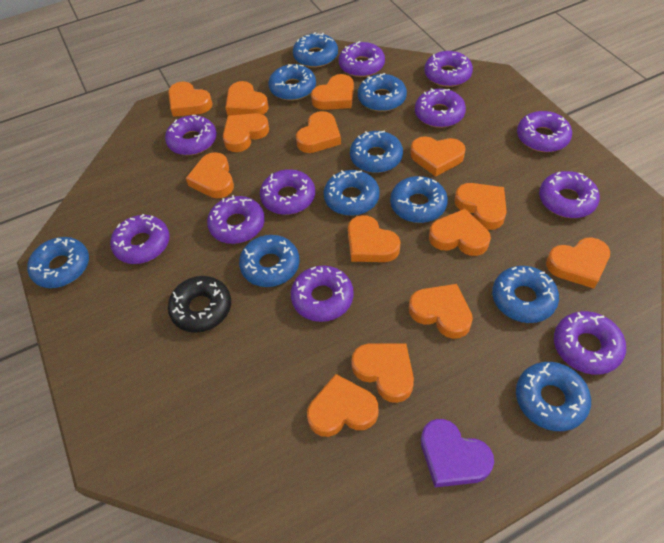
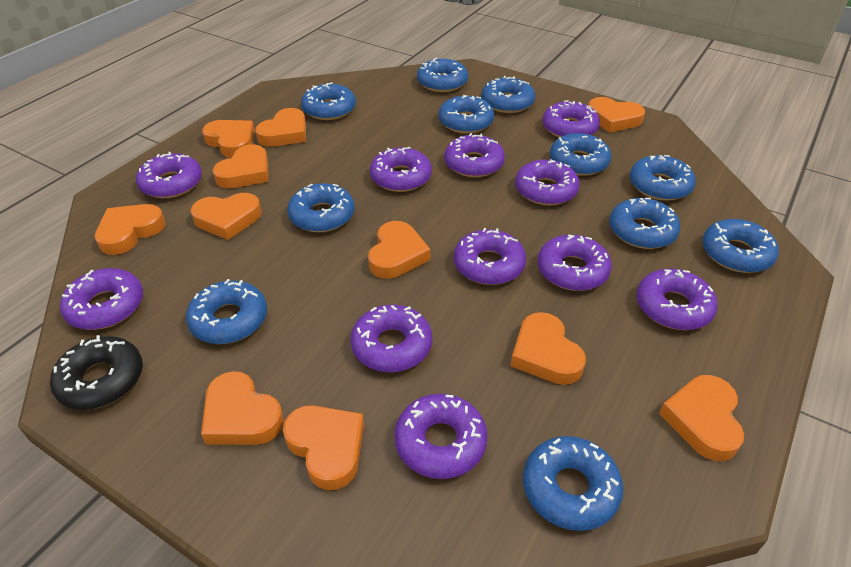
blue donut: 10 -> 11
orange heart: 14 -> 11
purple heart: 1 -> 0

